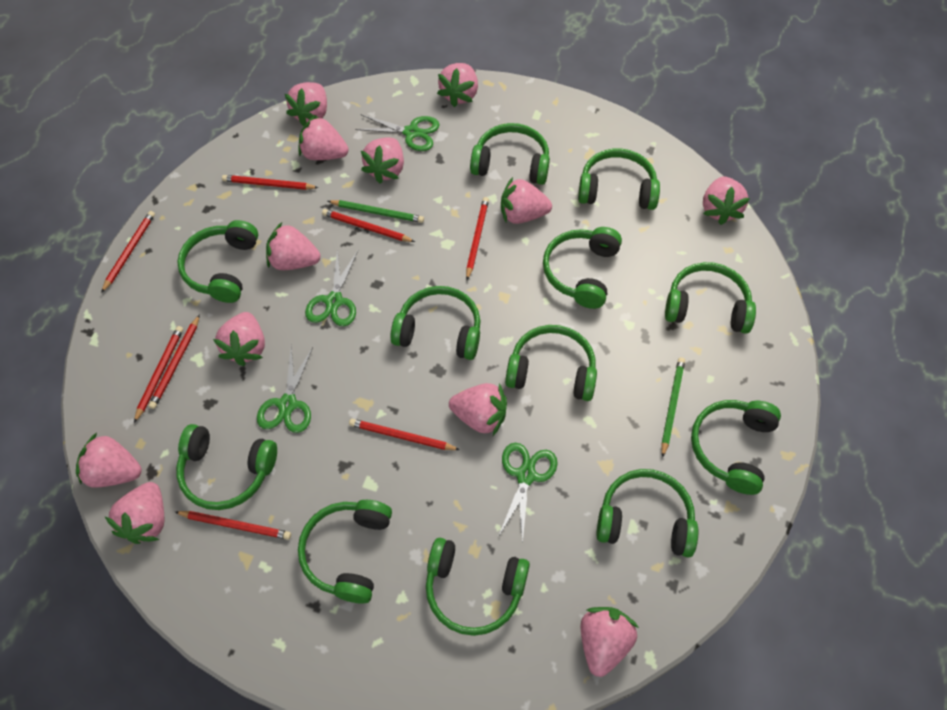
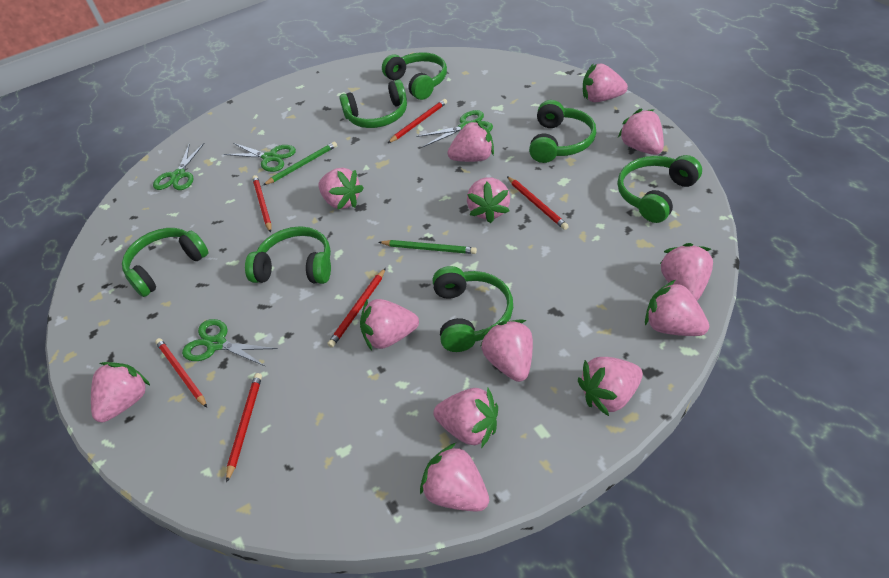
green headphones: 12 -> 7
pink strawberry: 12 -> 13
red pencil: 8 -> 6

